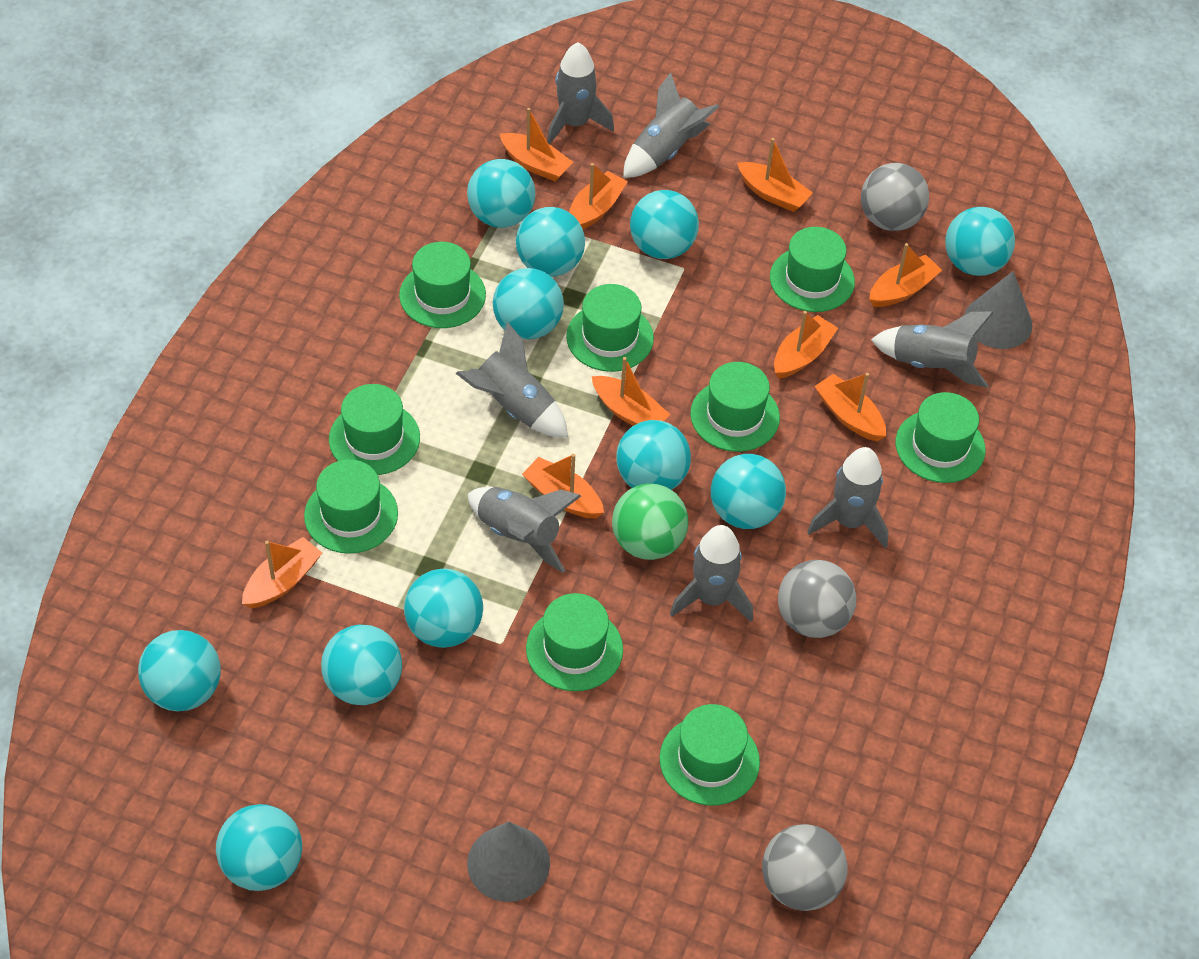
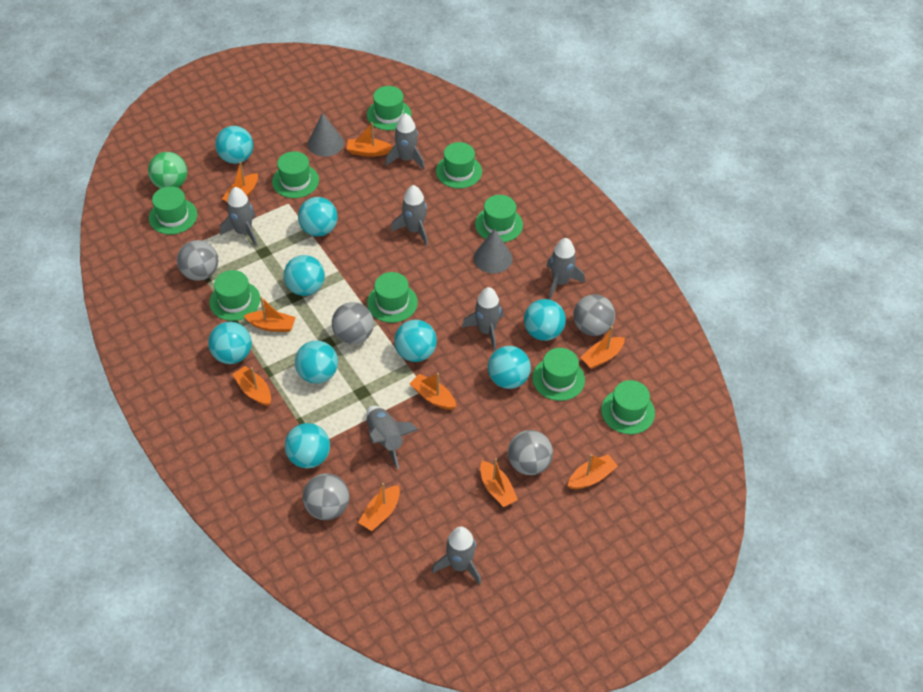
grey ball: 3 -> 5
turquoise ball: 11 -> 9

